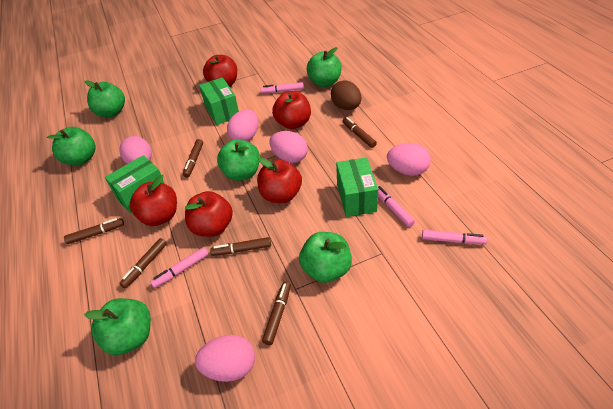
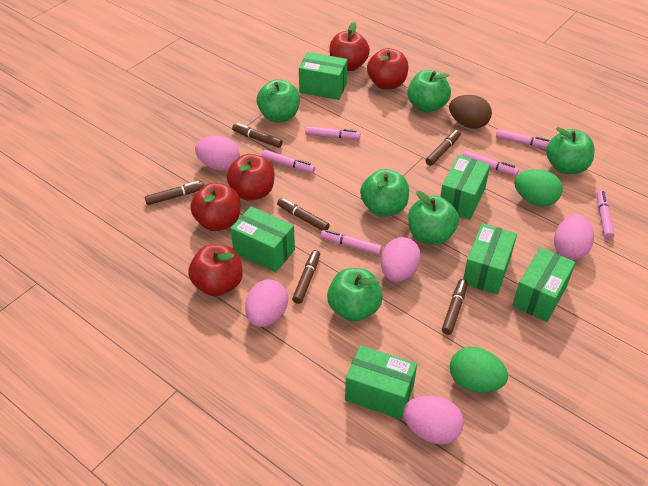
green box: 3 -> 6
green egg: 0 -> 2
pink marker: 4 -> 6

